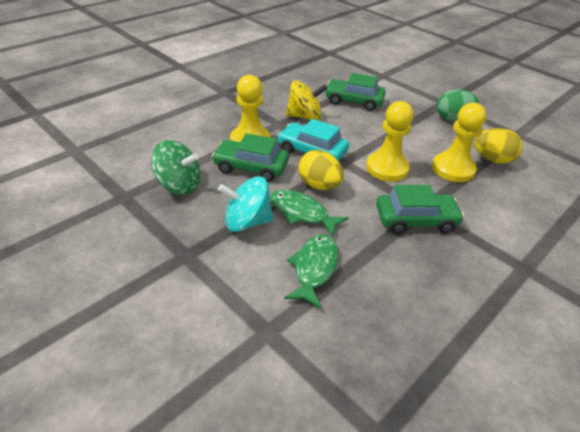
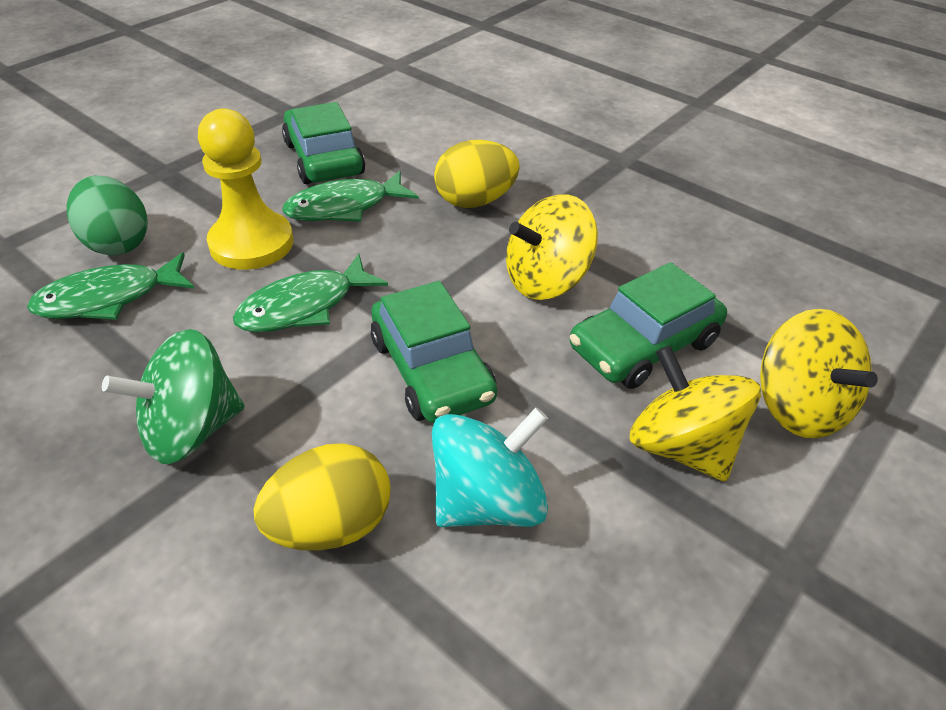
green fish: 2 -> 3
turquoise car: 1 -> 0
yellow pawn: 3 -> 1
yellow spinning top: 1 -> 3

